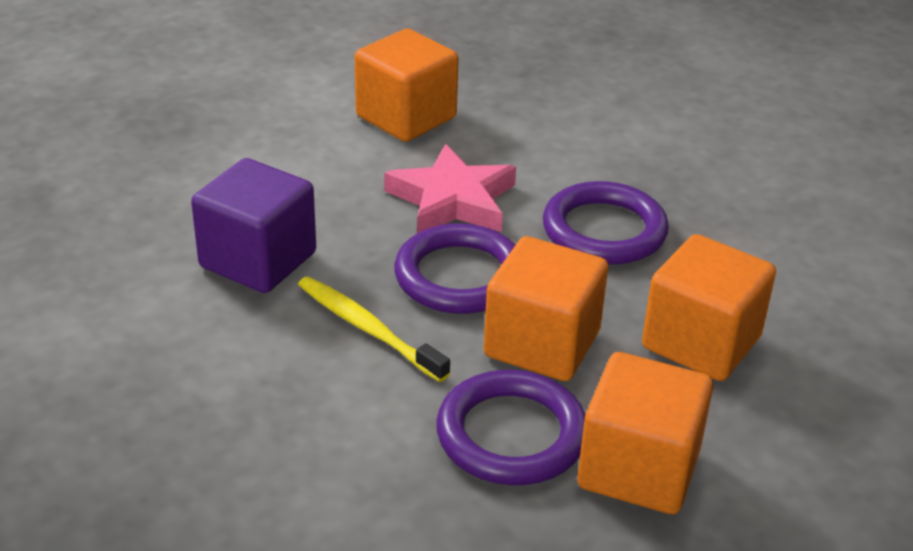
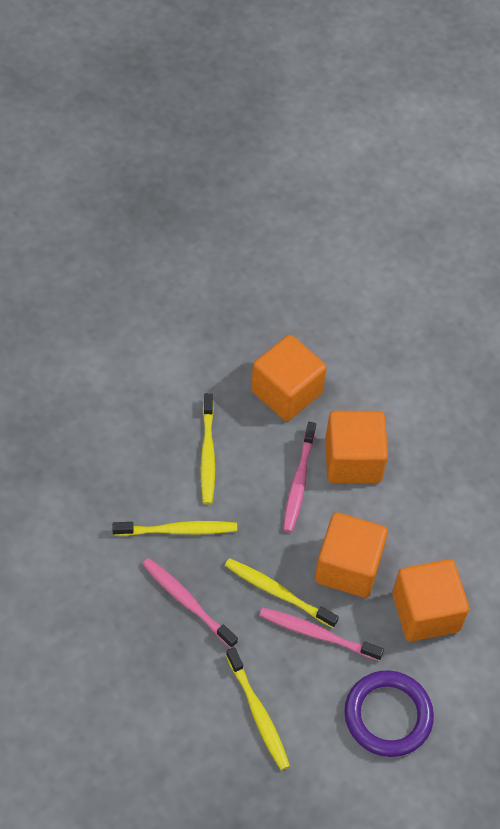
pink star: 1 -> 0
pink toothbrush: 0 -> 3
purple cube: 1 -> 0
purple ring: 3 -> 1
yellow toothbrush: 1 -> 4

